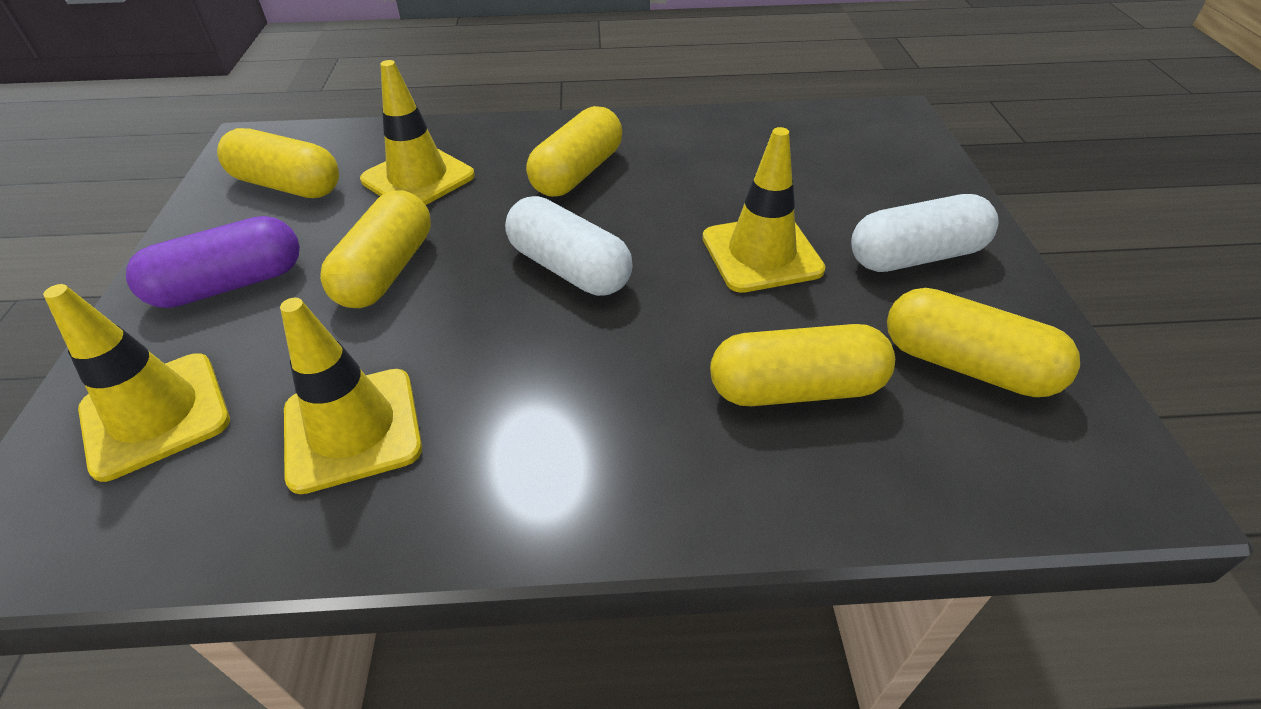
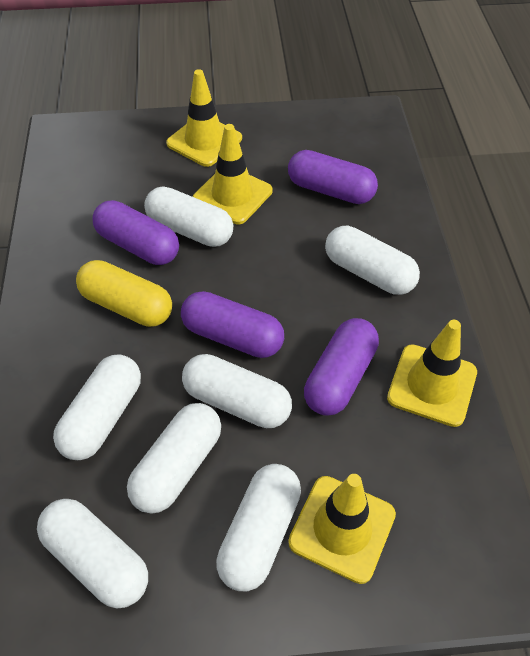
purple capsule: 1 -> 4
white capsule: 2 -> 7
yellow capsule: 5 -> 1

